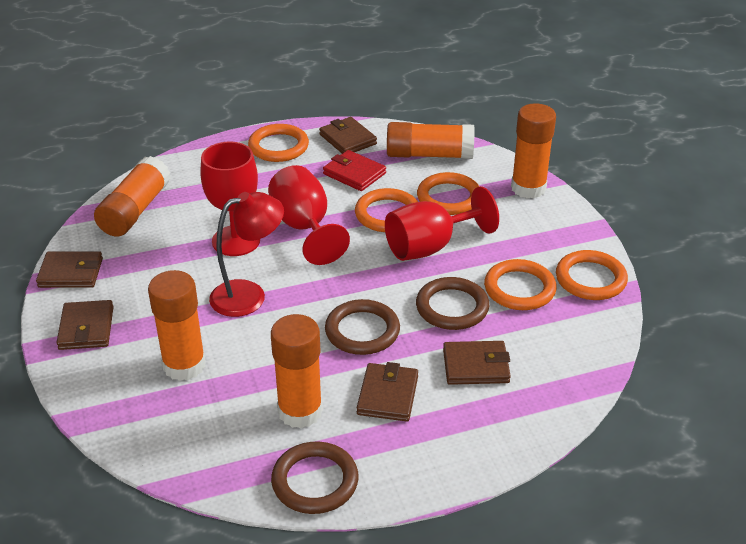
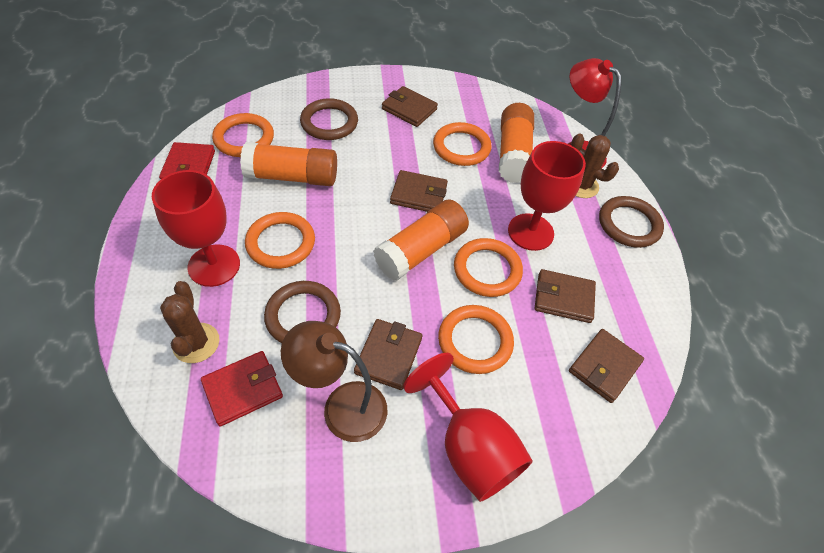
brown cactus: 0 -> 2
brown lamp: 0 -> 1
orange glue stick: 5 -> 3
red wallet: 1 -> 2

